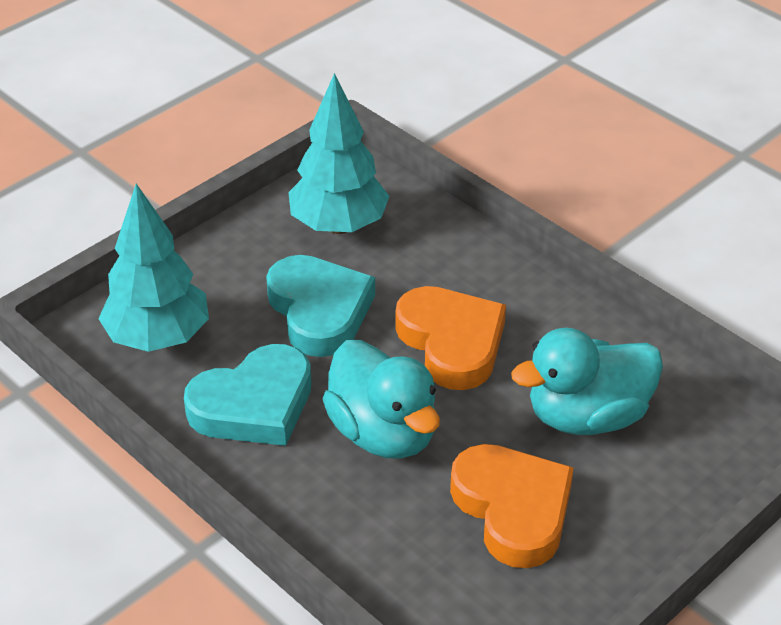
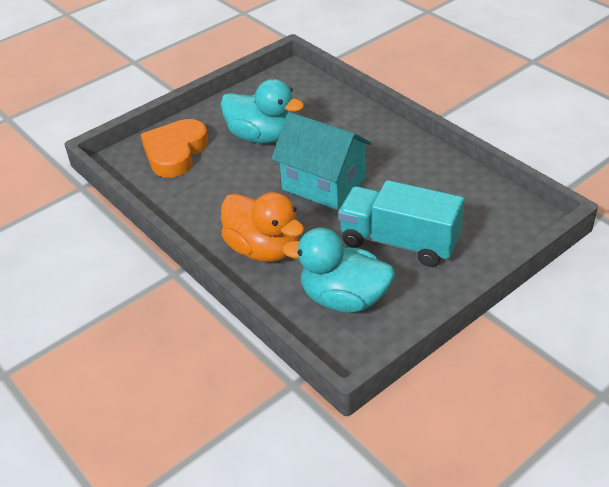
orange duck: 0 -> 1
orange heart: 2 -> 1
turquoise heart: 2 -> 0
turquoise house: 0 -> 1
turquoise tree: 2 -> 0
turquoise truck: 0 -> 1

